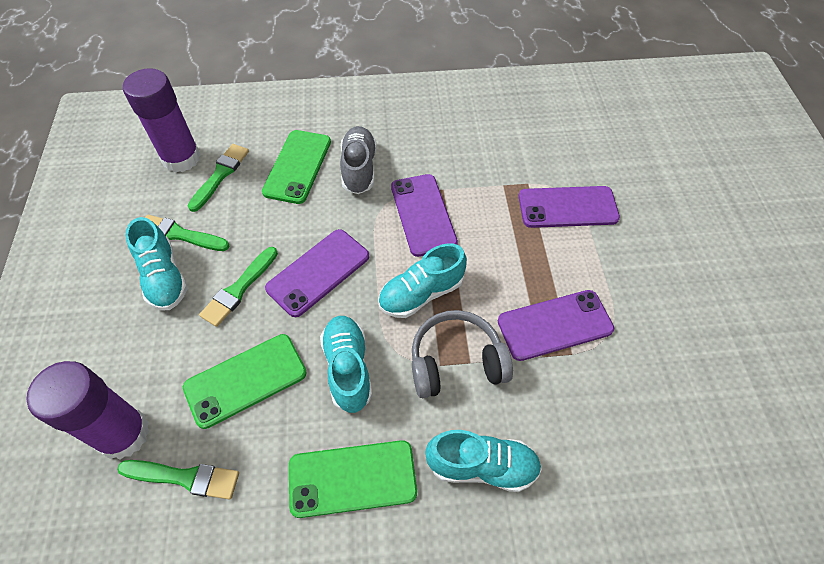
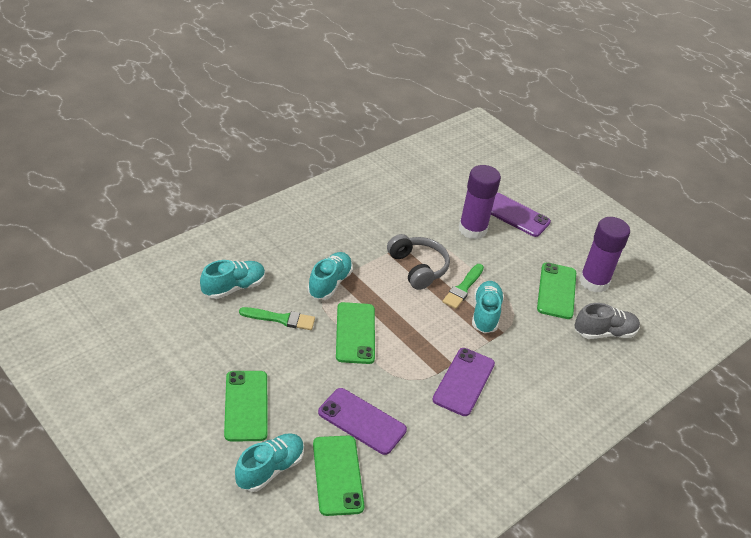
green brush: 4 -> 2
green phone: 3 -> 4
purple phone: 4 -> 3

